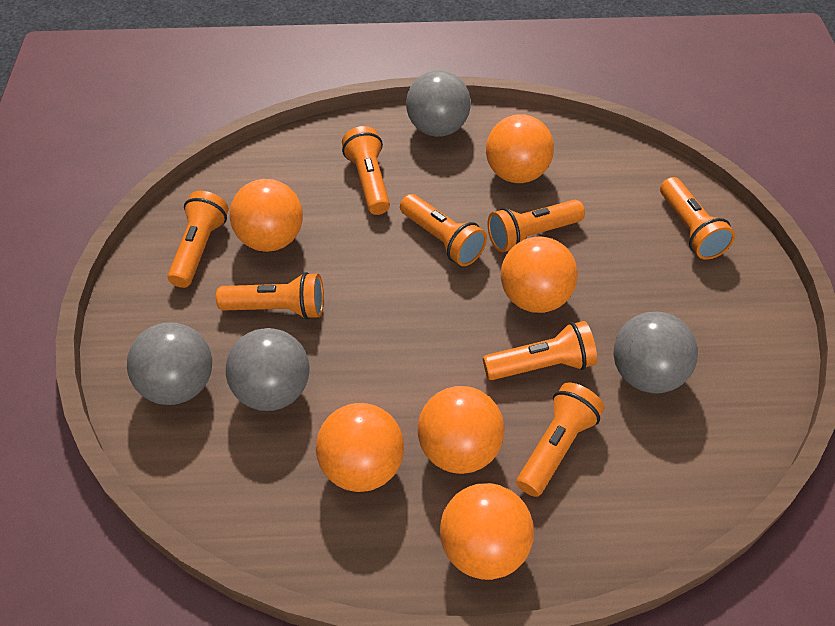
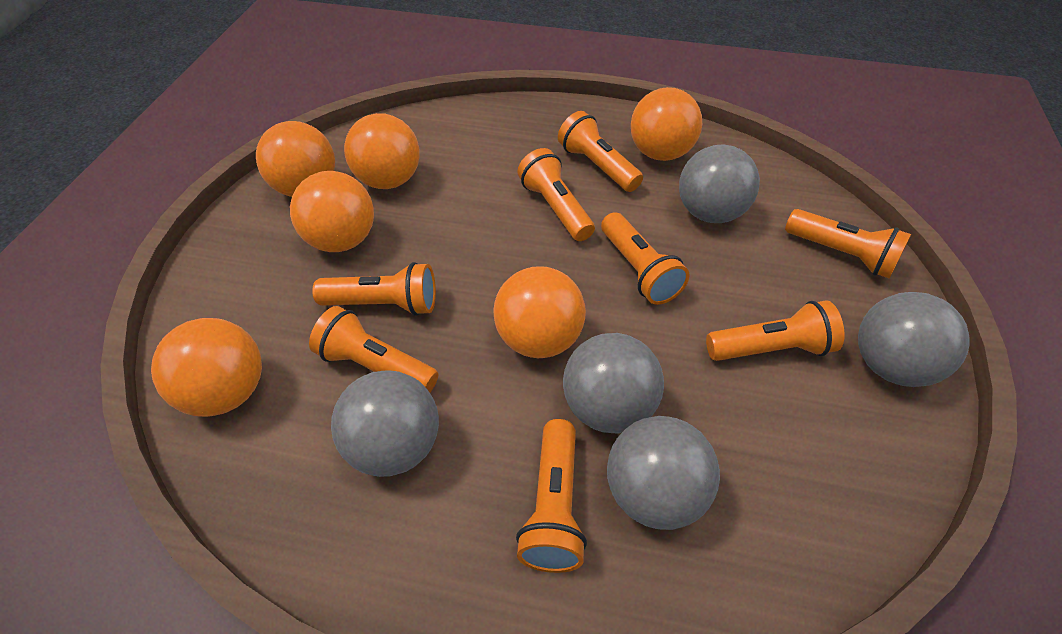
grey ball: 4 -> 5

